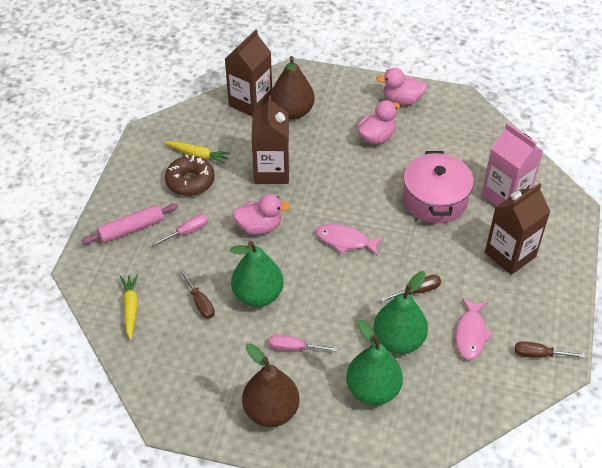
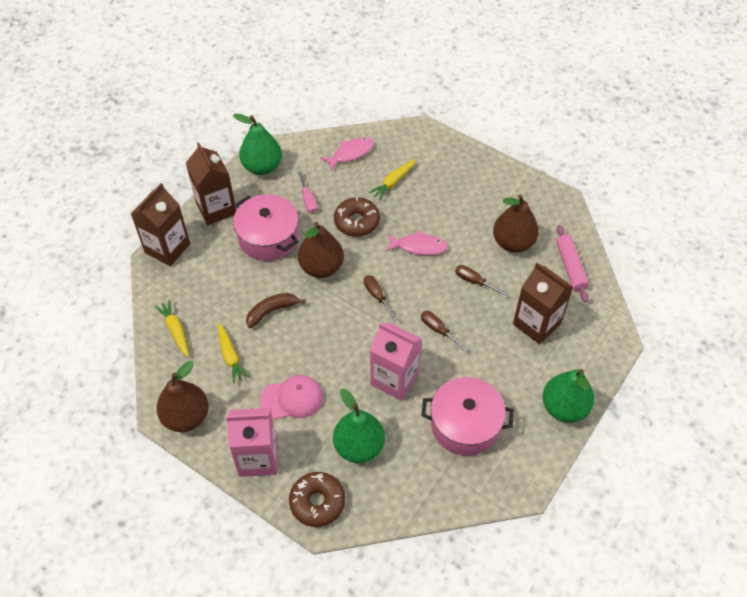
brown banana: 0 -> 1
brown donut: 1 -> 2
brown pear: 2 -> 3
pink cap: 0 -> 1
pink carton: 1 -> 2
pink duck: 3 -> 0
pink pot: 1 -> 2
pink screwdriver: 2 -> 1
yellow carrot: 2 -> 3

